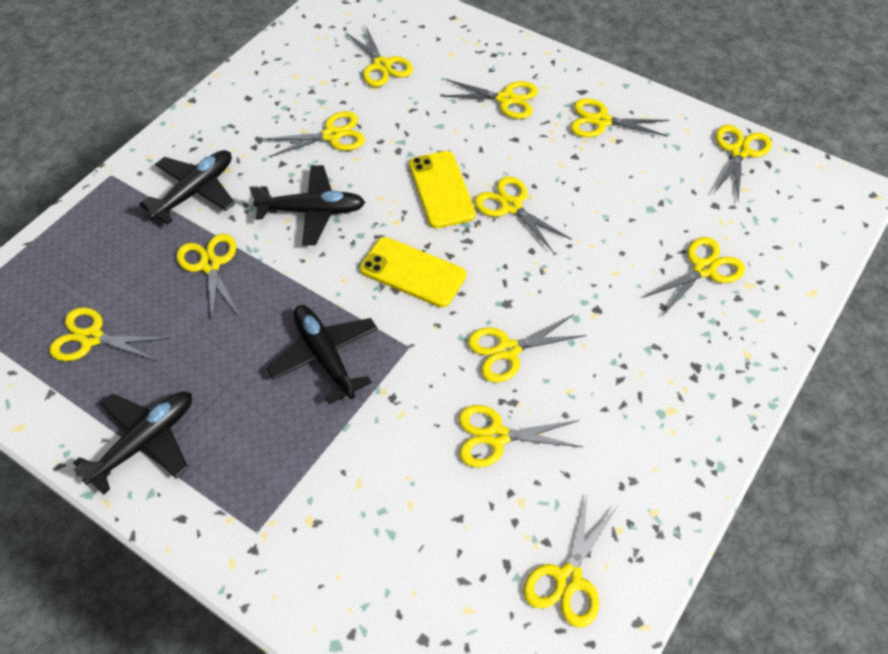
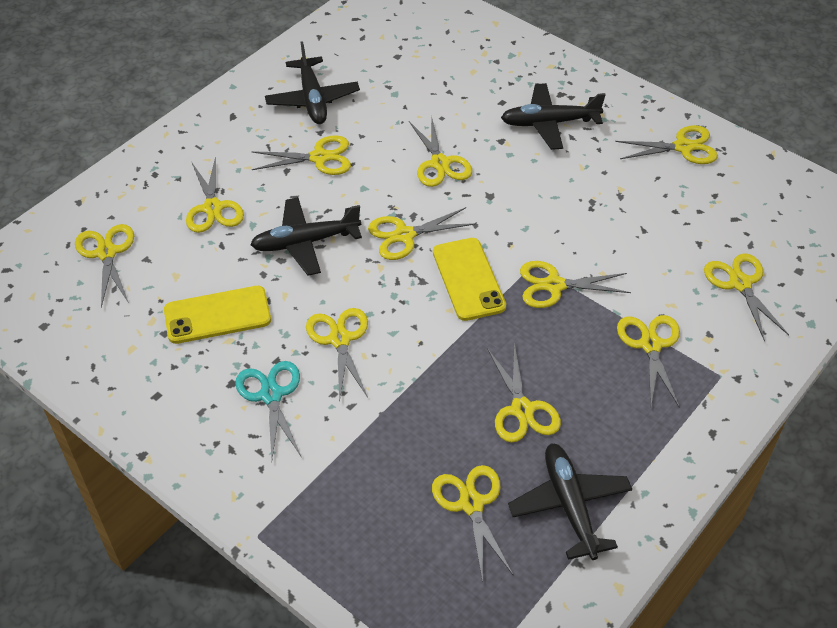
turquoise scissors: 0 -> 1

